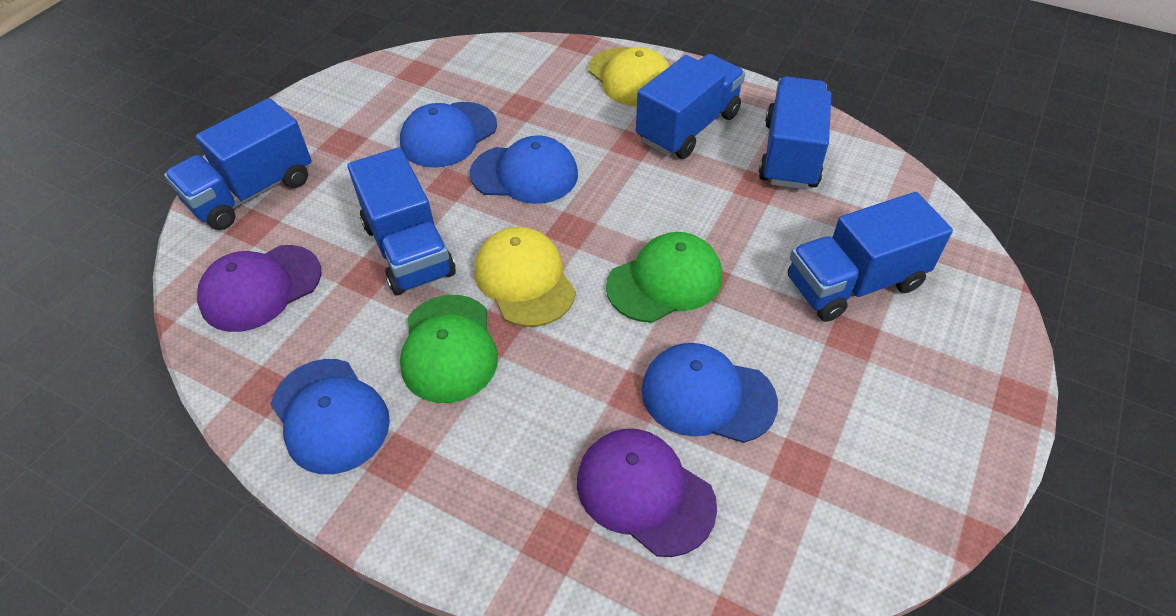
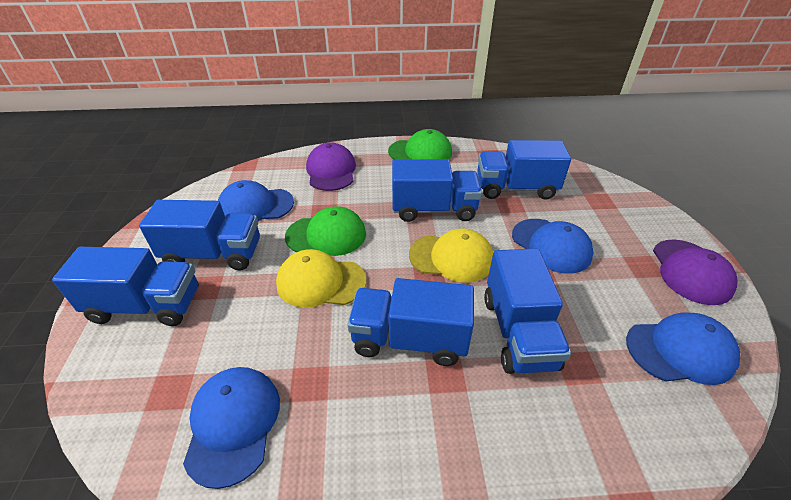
blue truck: 5 -> 6

